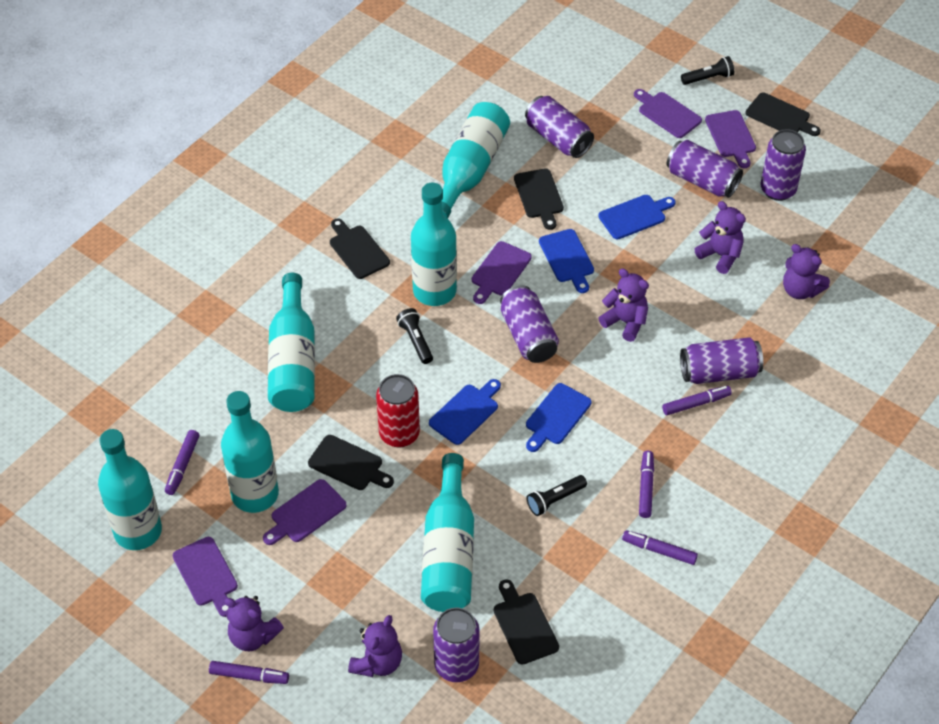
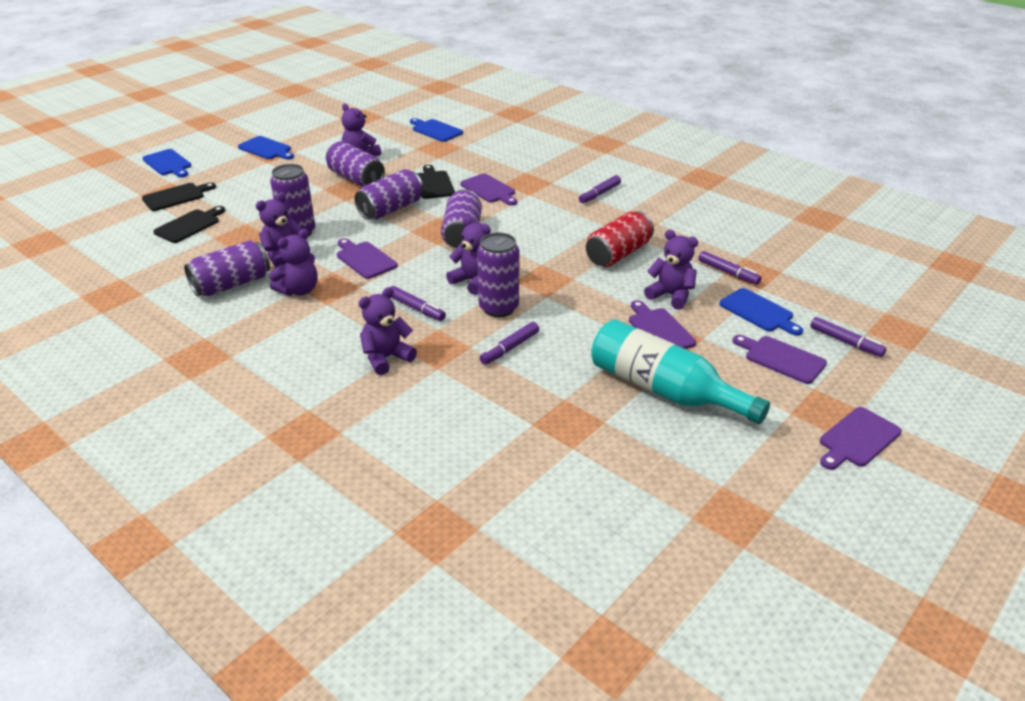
black cutting board: 5 -> 3
black flashlight: 3 -> 0
purple teddy bear: 5 -> 6
turquoise bottle: 6 -> 1

